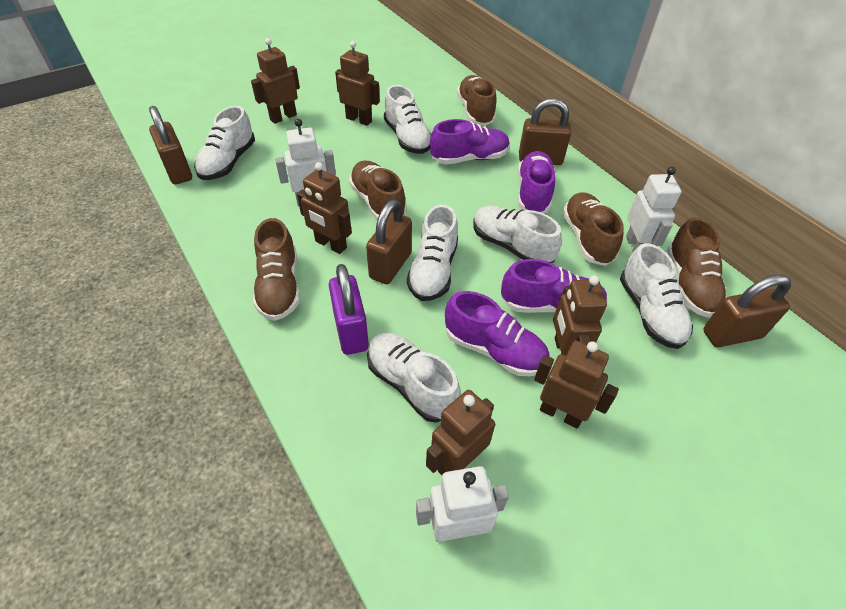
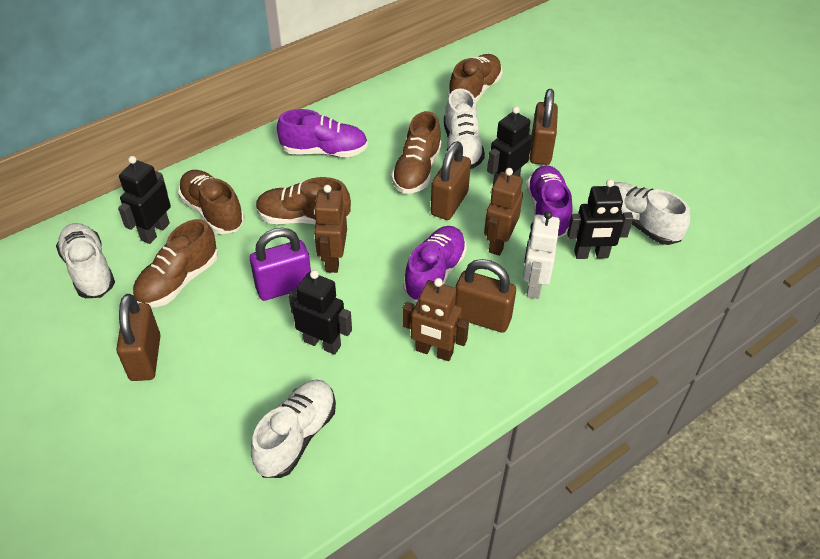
black robot: 0 -> 4
brown robot: 6 -> 3
purple shoe: 4 -> 3
white robot: 3 -> 1
white shoe: 6 -> 4

